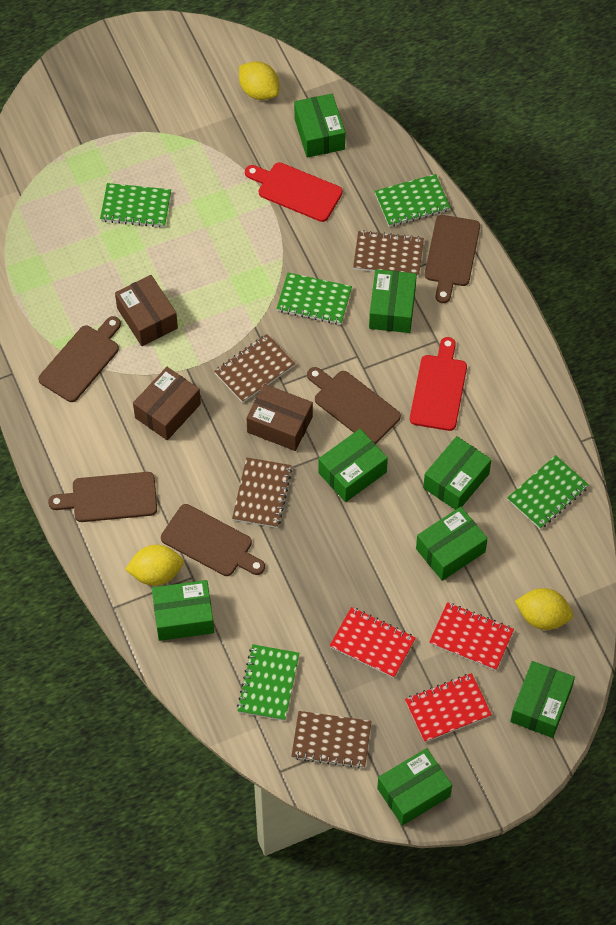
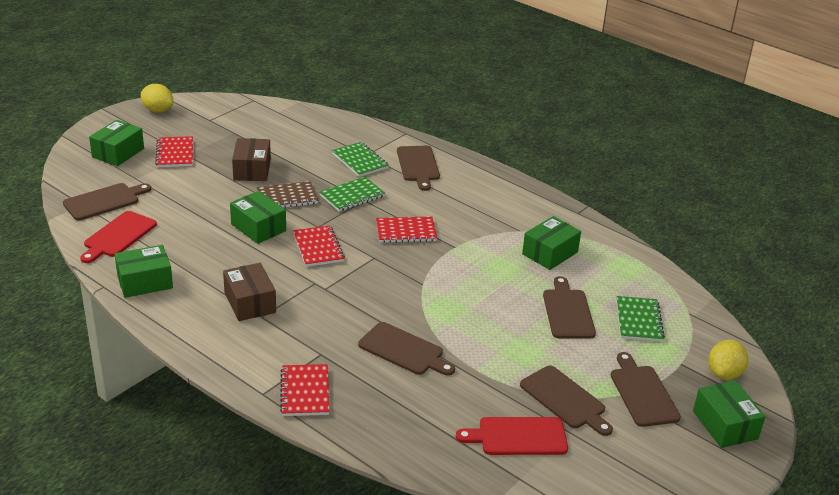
brown box: 3 -> 2
brown cutting board: 5 -> 6
brown notebook: 4 -> 1
green box: 8 -> 5
green notebook: 5 -> 3
red notebook: 3 -> 4
yellow lemon: 3 -> 2

